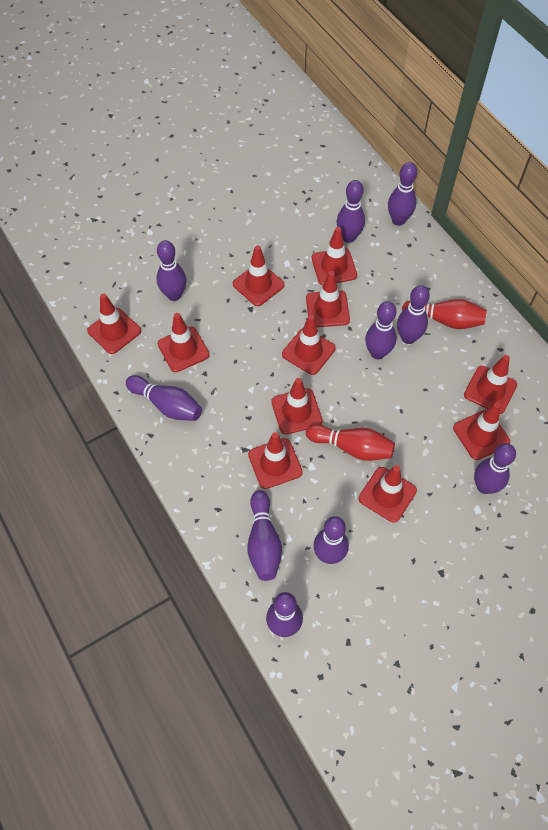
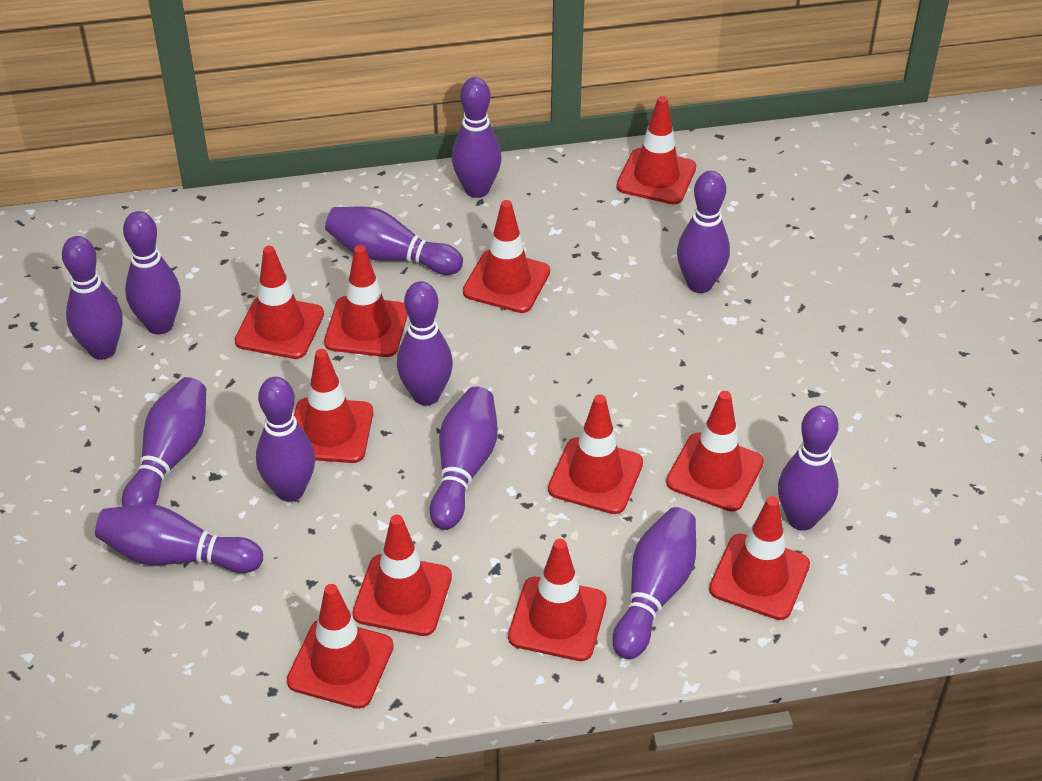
purple bowling pin: 10 -> 12
red bowling pin: 2 -> 0

